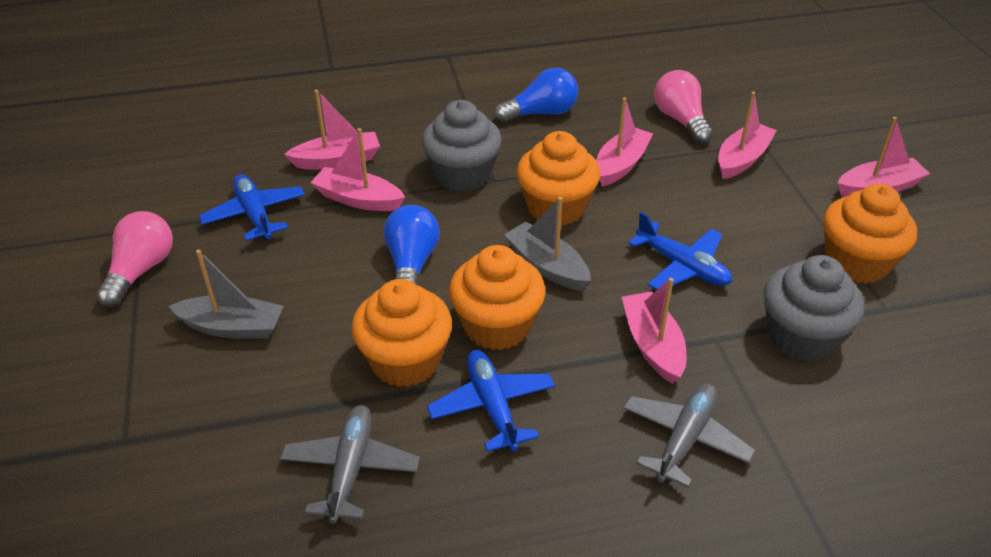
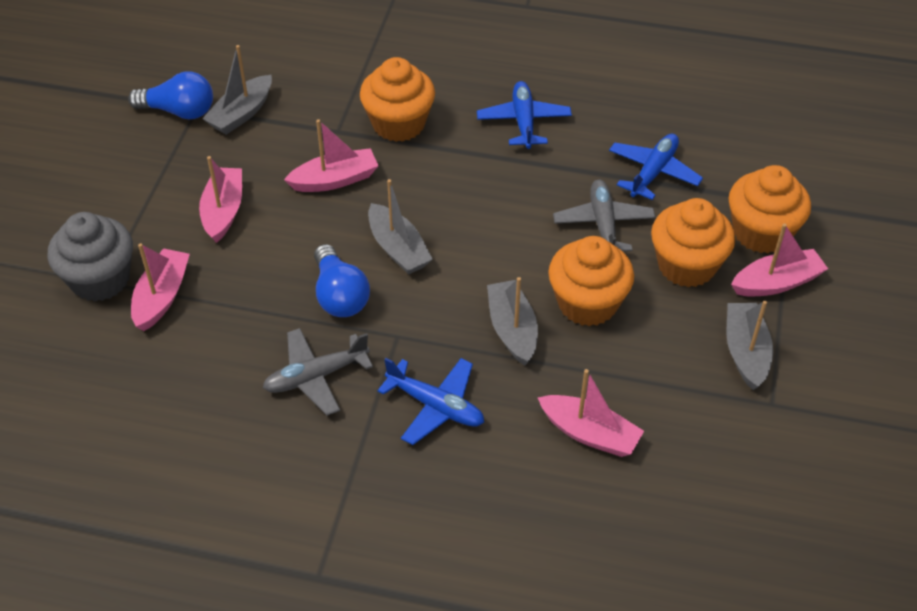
grey boat: 2 -> 4
grey cupcake: 2 -> 1
pink boat: 6 -> 5
pink light bulb: 2 -> 0

